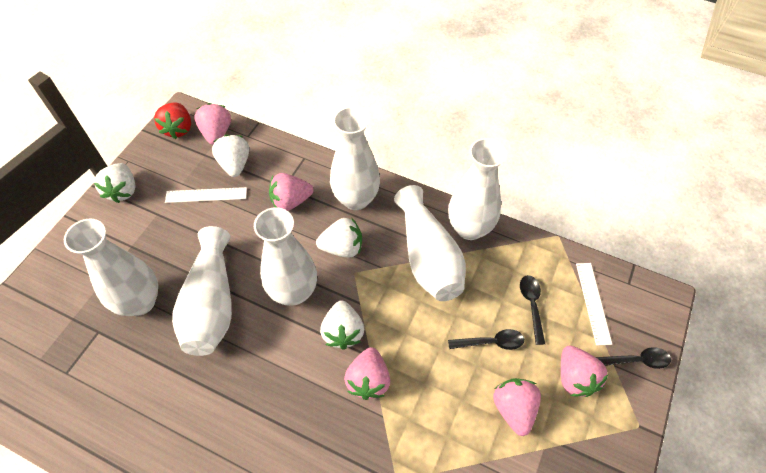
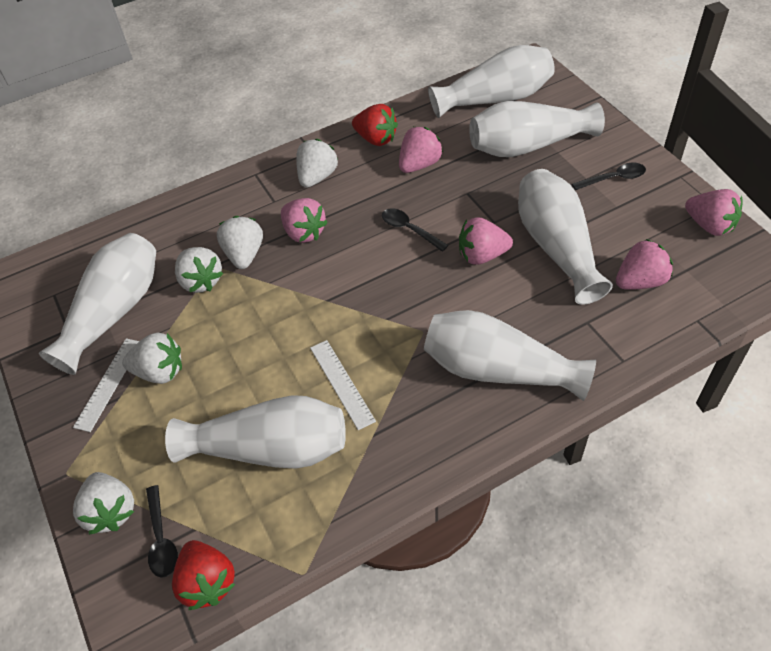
red strawberry: 1 -> 2
white strawberry: 4 -> 5

